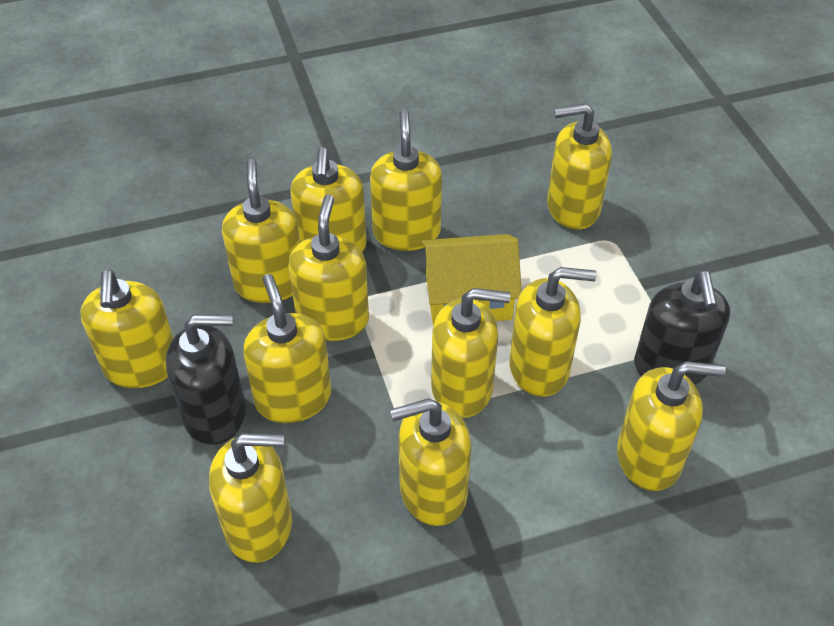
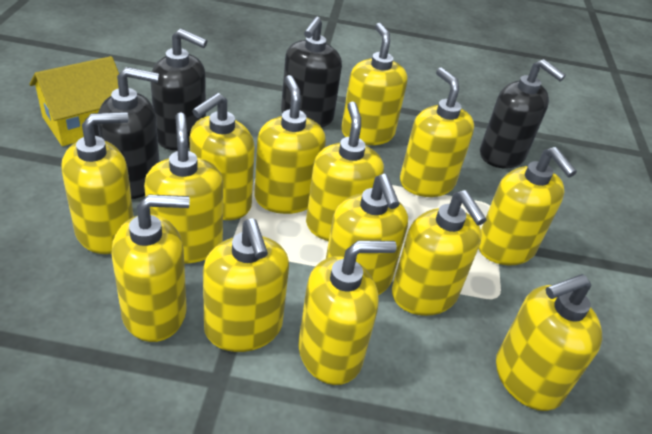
black soap dispenser: 2 -> 4
yellow soap dispenser: 12 -> 14

